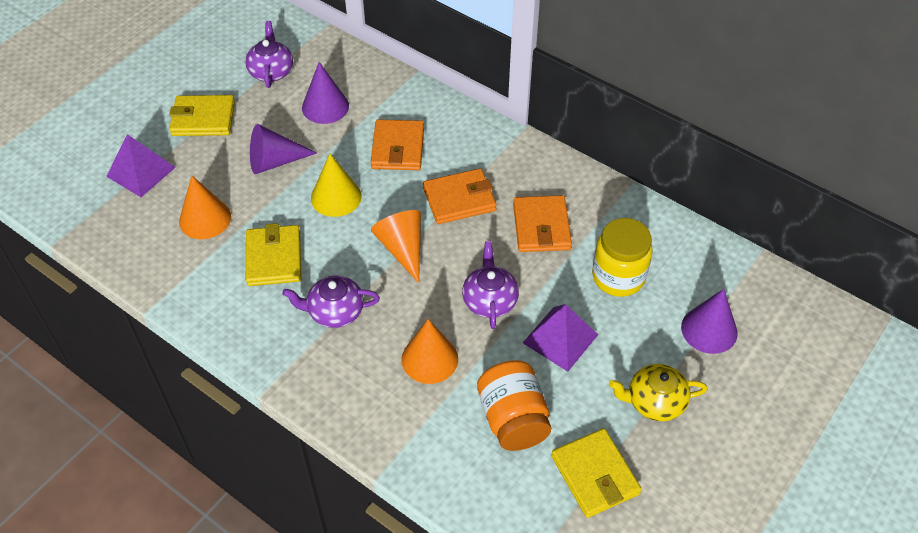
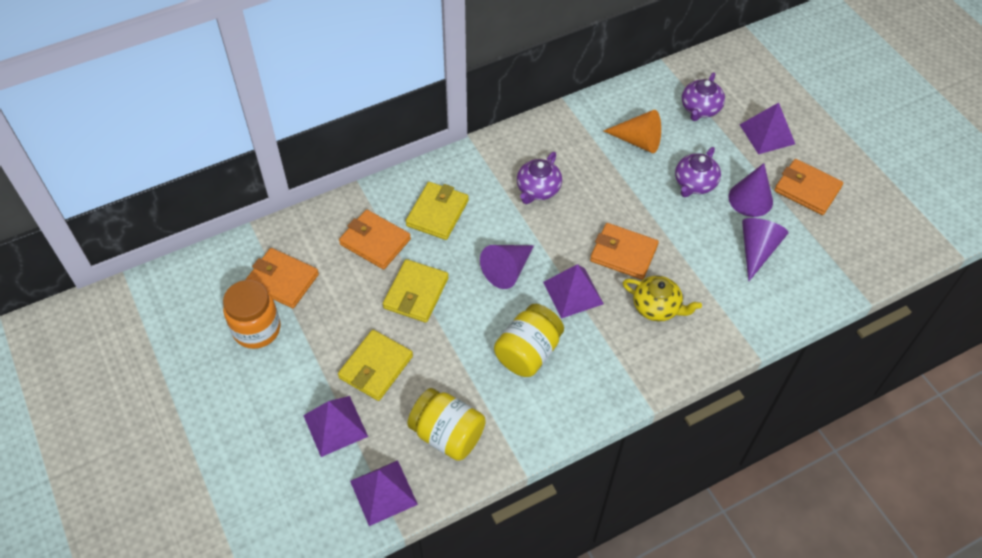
orange cone: 3 -> 1
orange wallet: 3 -> 4
purple pyramid: 2 -> 4
yellow cone: 1 -> 0
yellow jar: 1 -> 2

